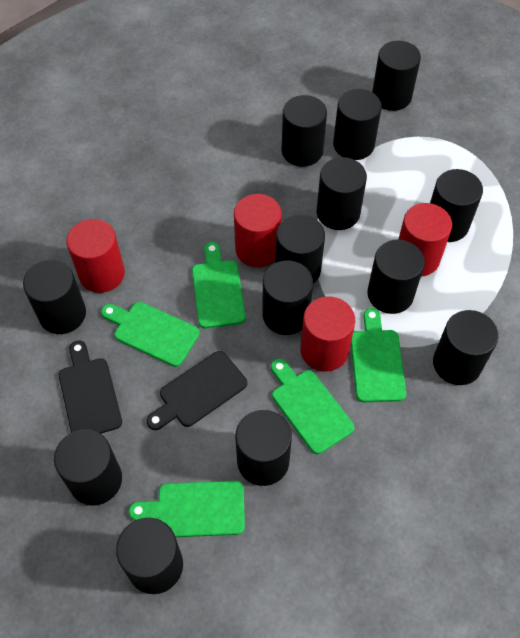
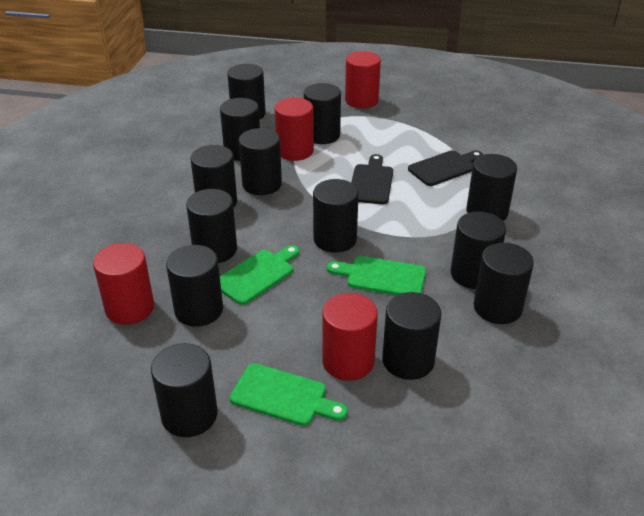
green cutting board: 5 -> 3

